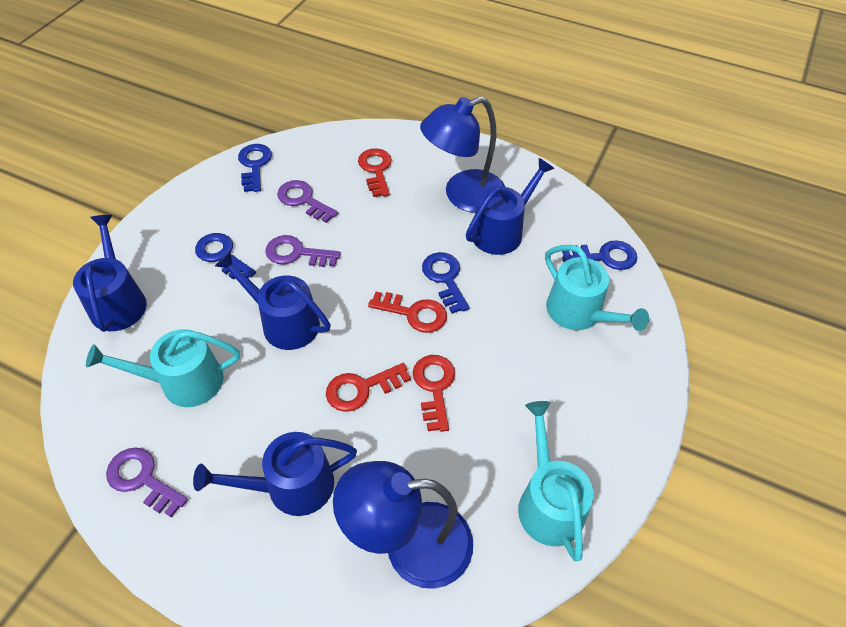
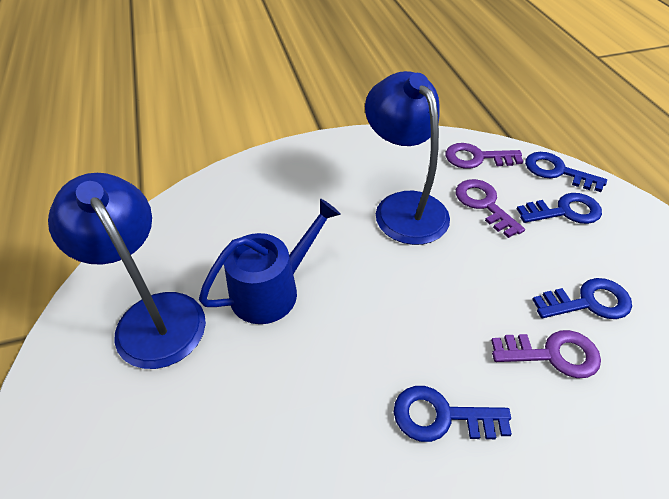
blue watering can: 4 -> 1
red key: 4 -> 0
turquoise watering can: 3 -> 0

